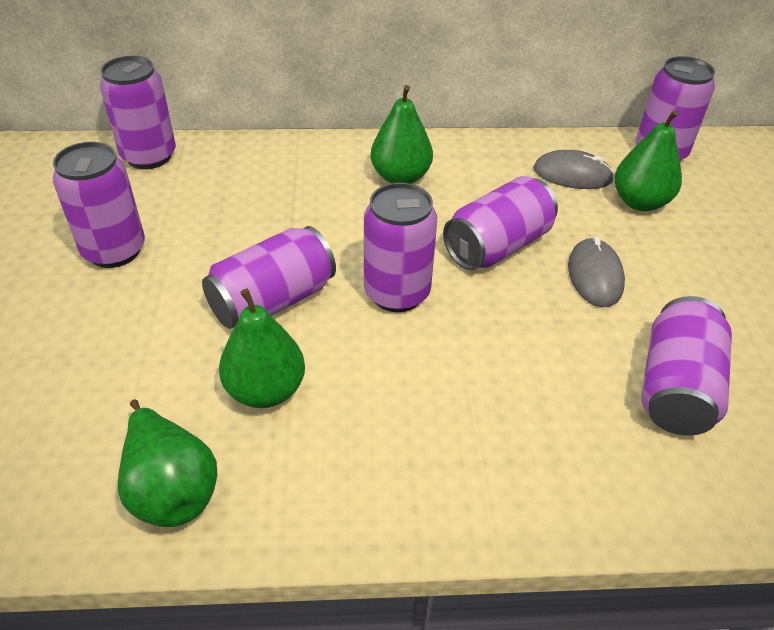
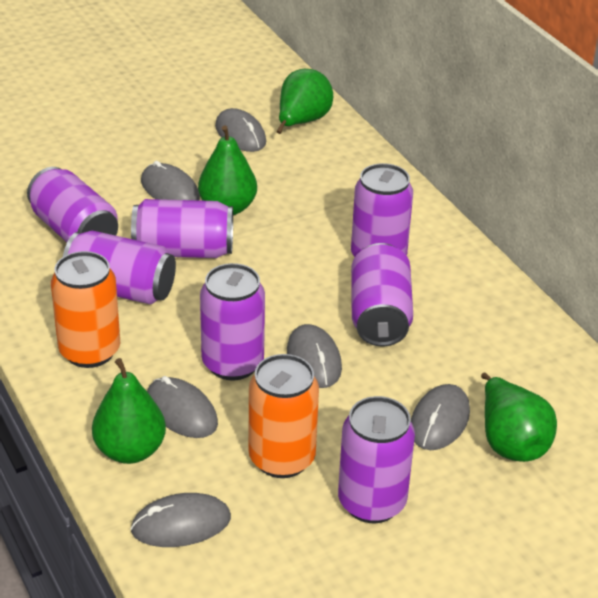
grey mouse: 2 -> 6
orange can: 0 -> 2

